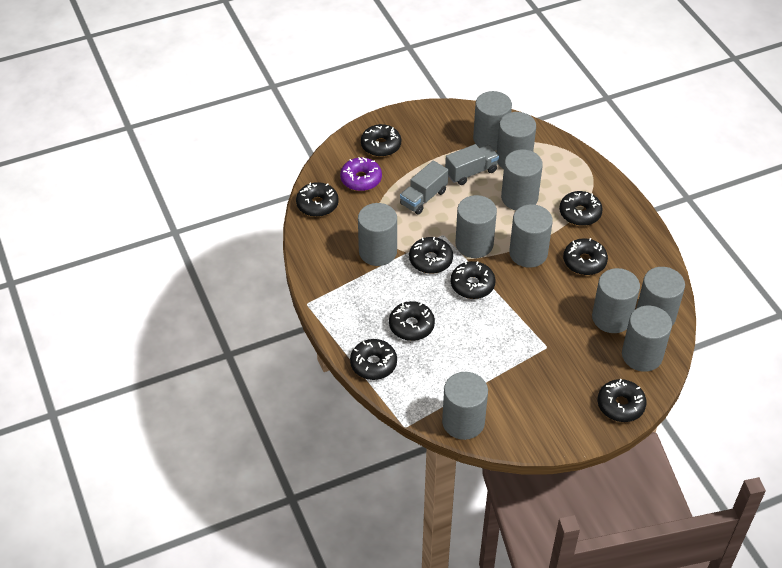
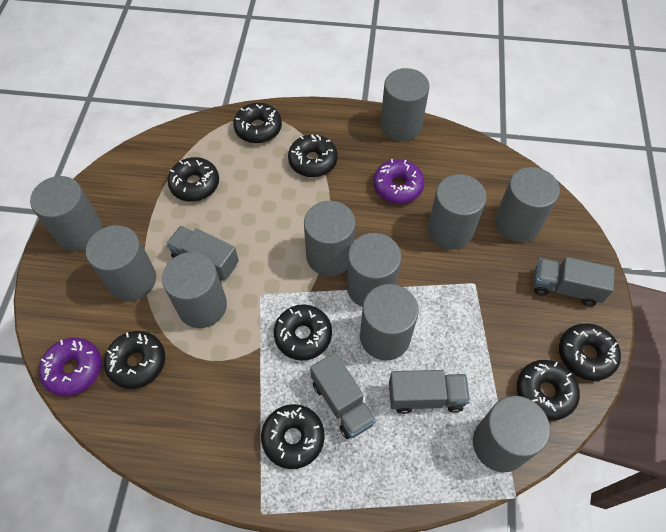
black donut: 9 -> 8
grey truck: 2 -> 4
purple donut: 1 -> 2

